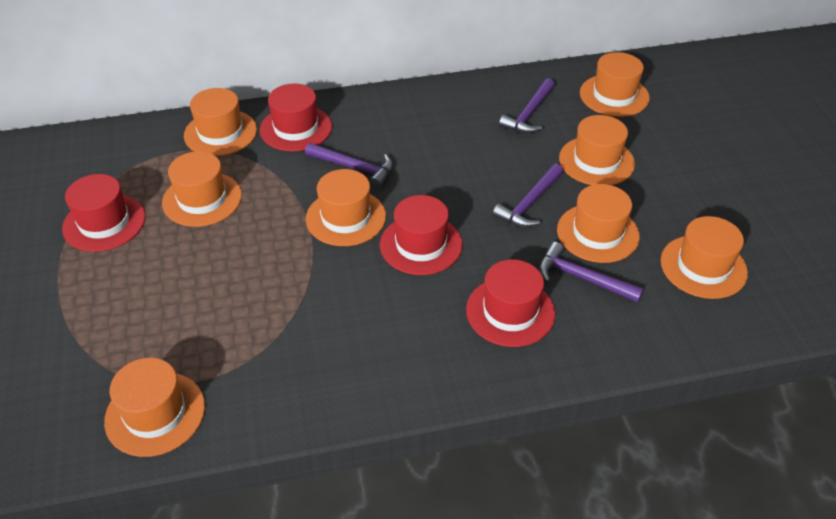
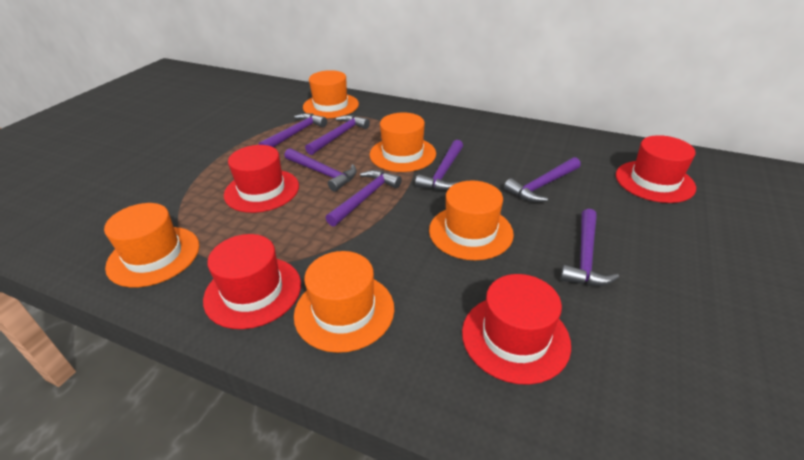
orange hat: 8 -> 5
purple hammer: 4 -> 7

